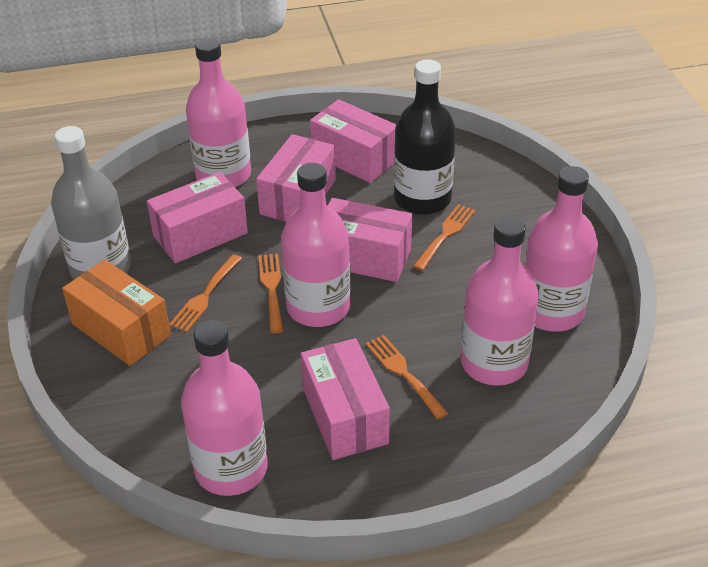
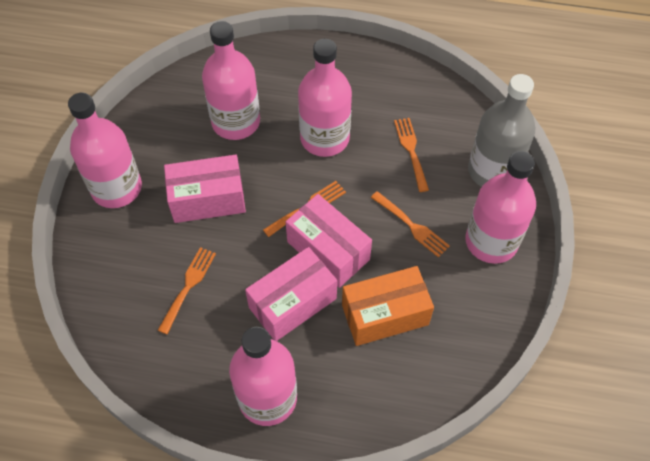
black bottle: 1 -> 0
pink box: 5 -> 3

